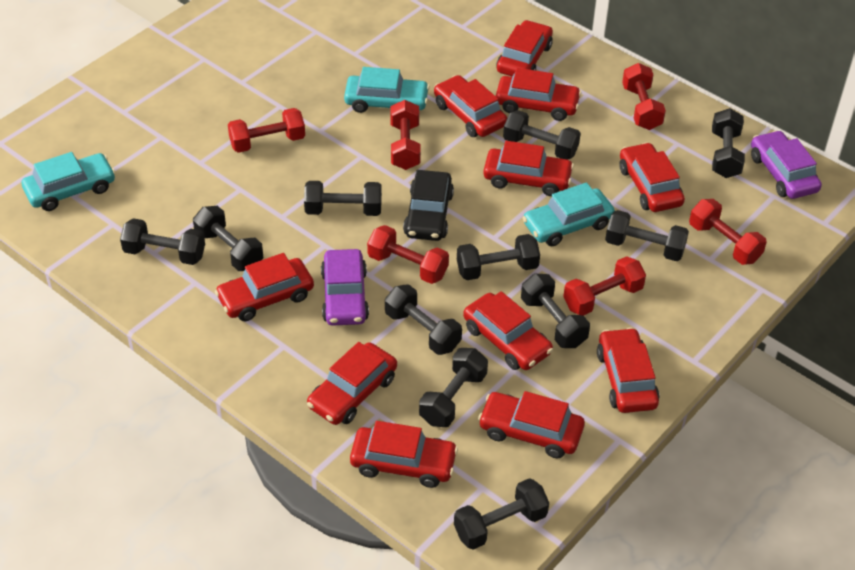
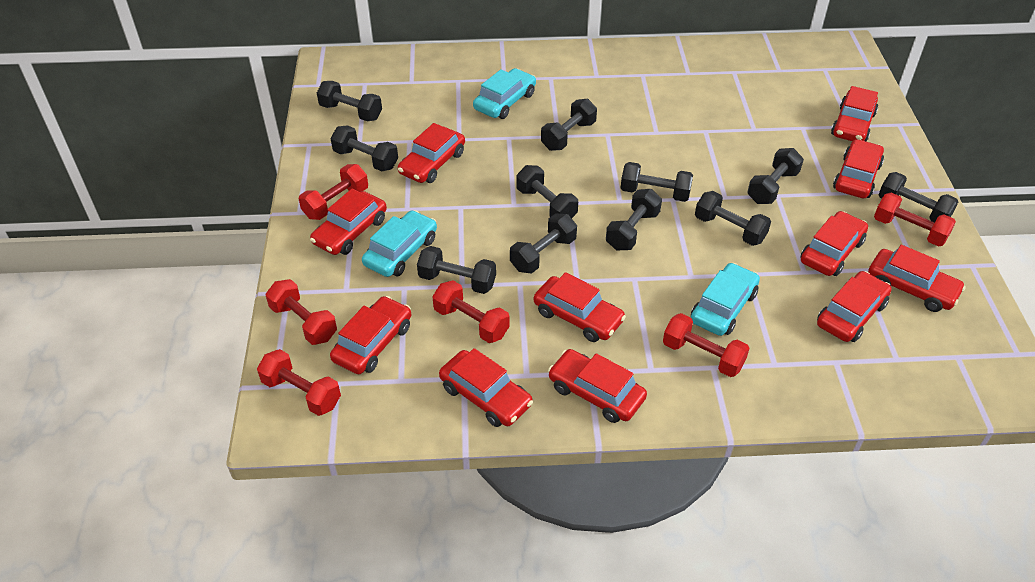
black car: 1 -> 0
purple car: 2 -> 0

